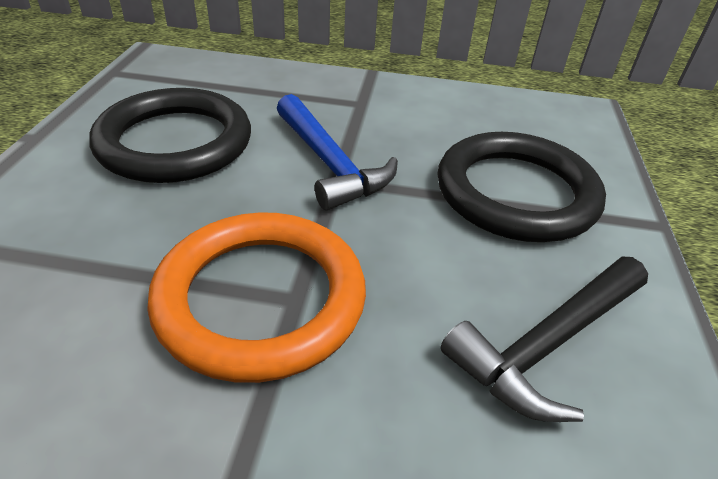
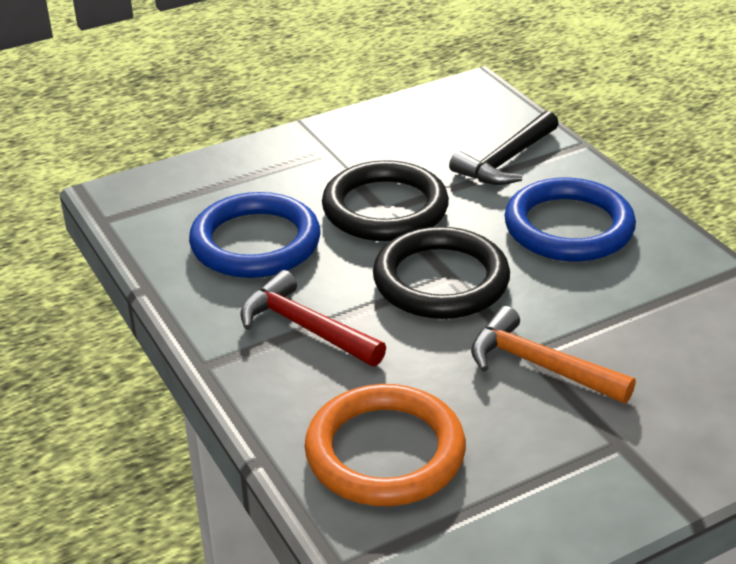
blue hammer: 1 -> 0
blue ring: 0 -> 2
orange hammer: 0 -> 1
red hammer: 0 -> 1

